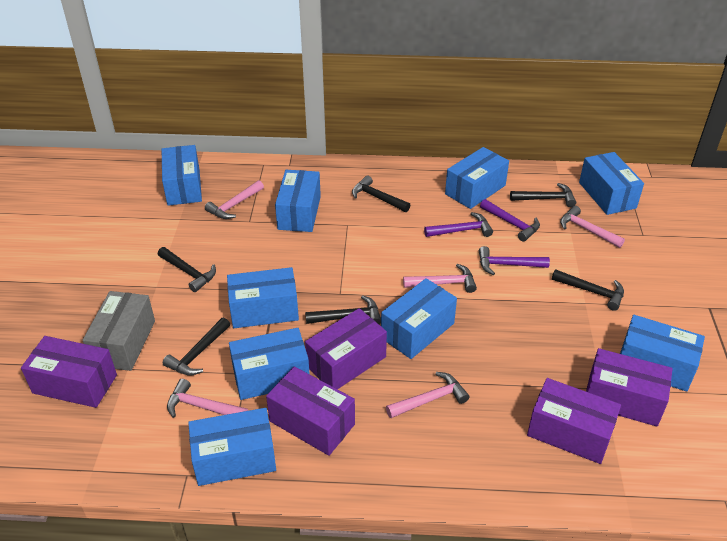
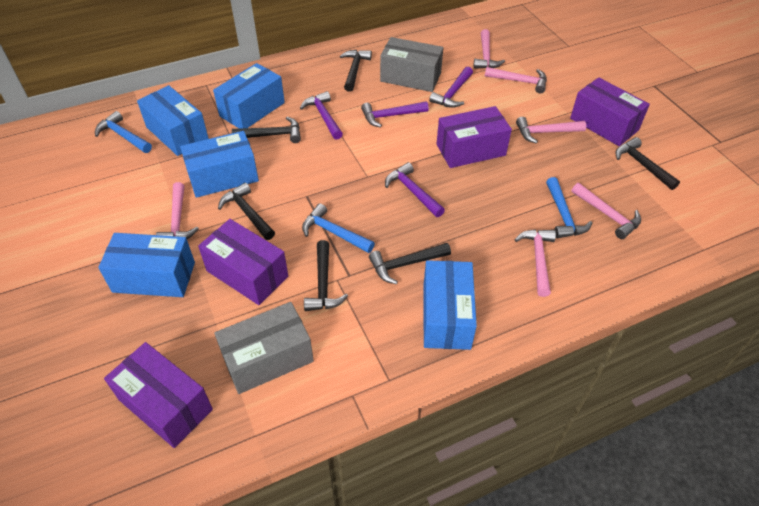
blue box: 9 -> 5
blue hammer: 0 -> 3
grey box: 1 -> 2
pink hammer: 5 -> 6
purple box: 5 -> 4
purple hammer: 3 -> 4

